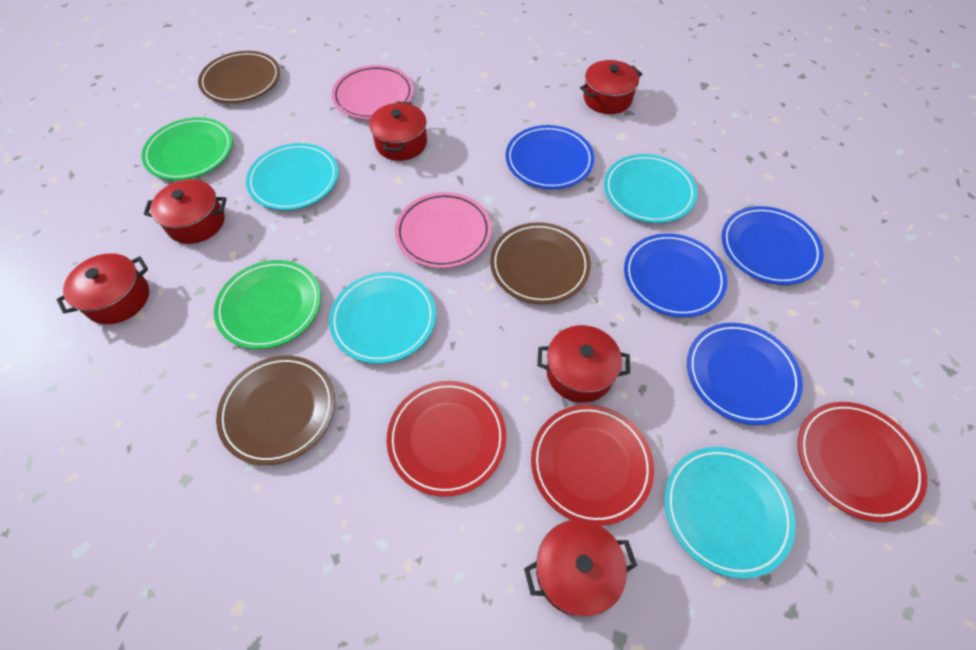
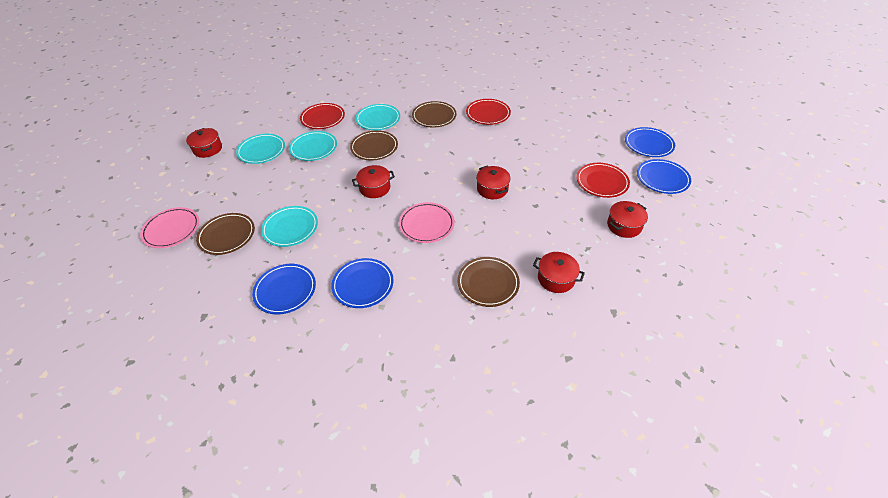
brown plate: 3 -> 4
green plate: 2 -> 0
red pot: 6 -> 5

